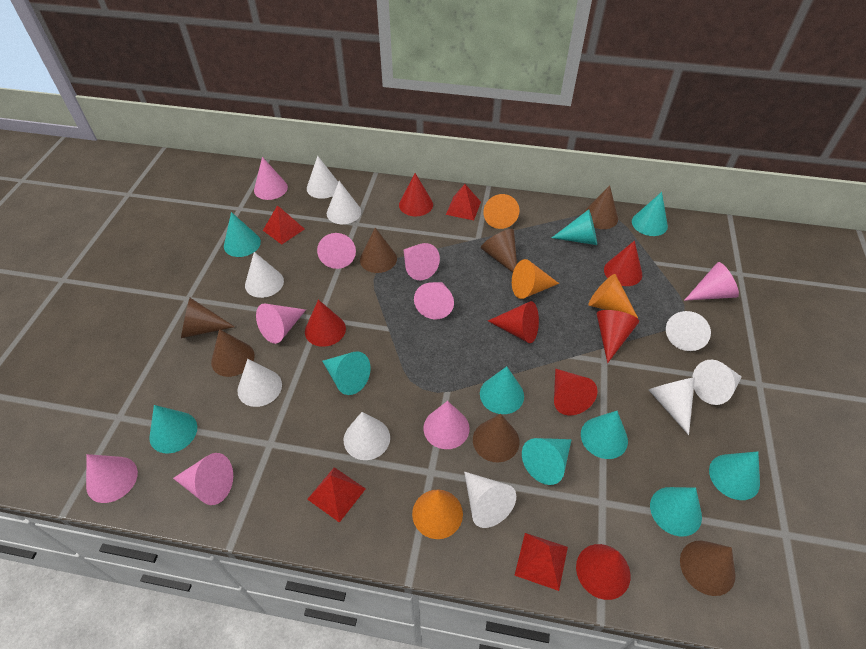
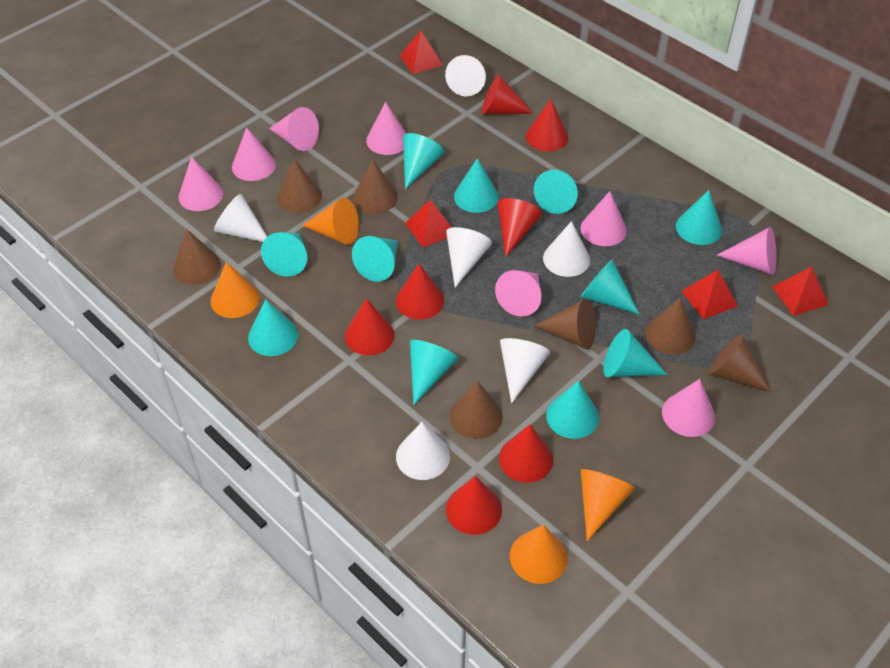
pink cone: 9 -> 8
turquoise cone: 10 -> 11
white cone: 9 -> 6

